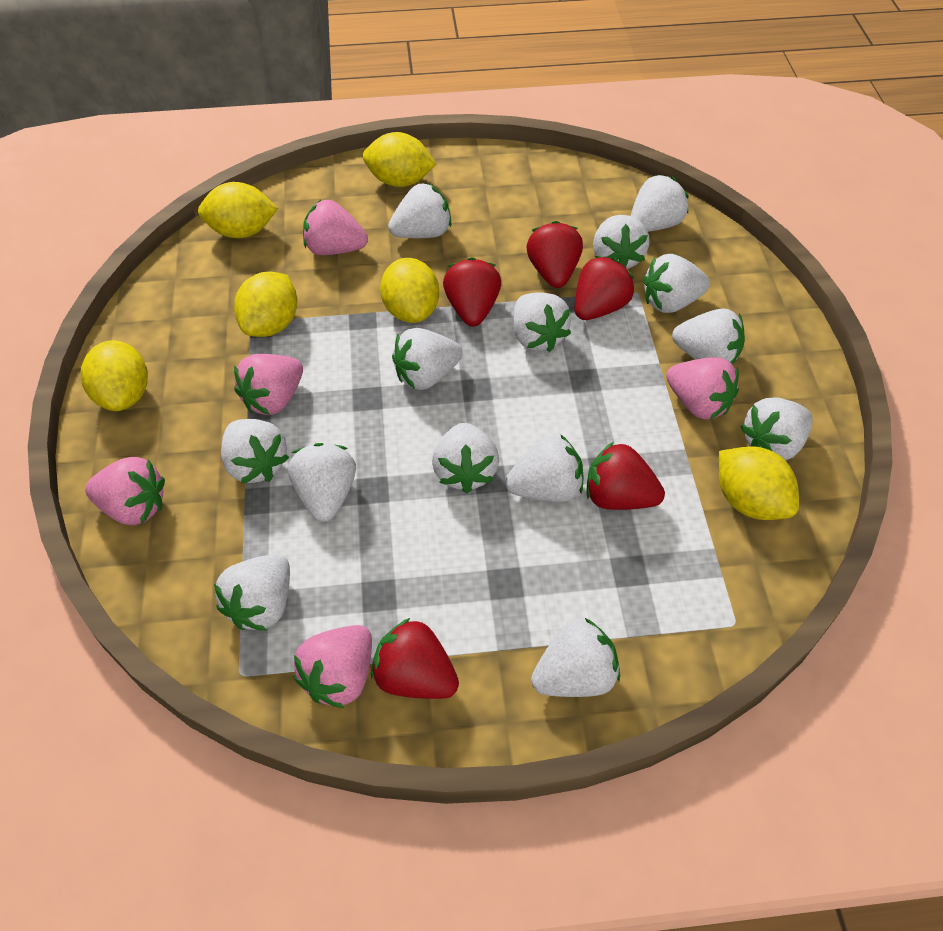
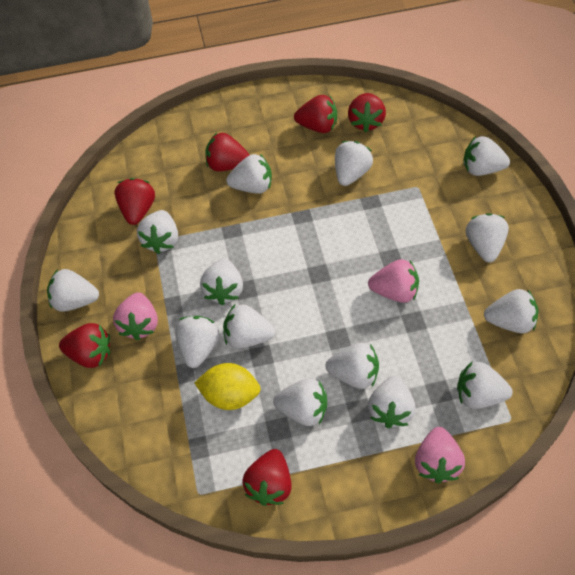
pink strawberry: 5 -> 3
red strawberry: 5 -> 6
yellow lemon: 6 -> 1

